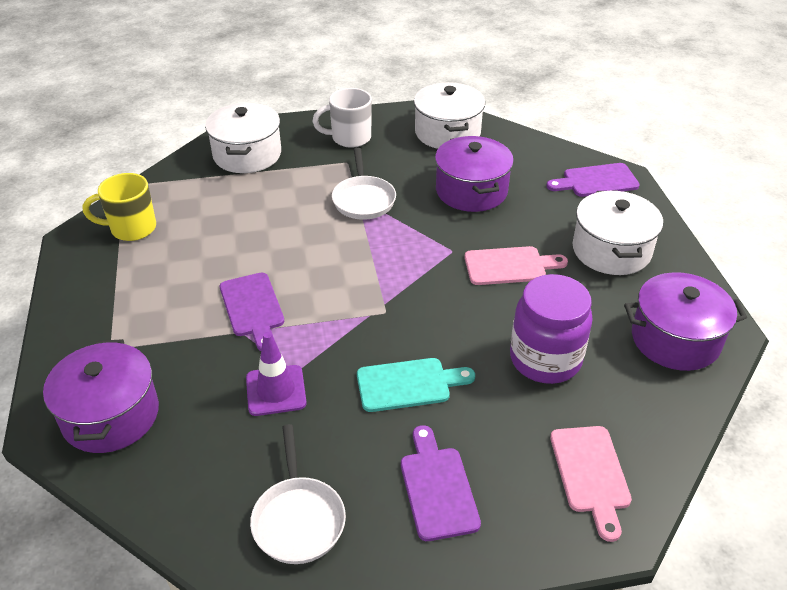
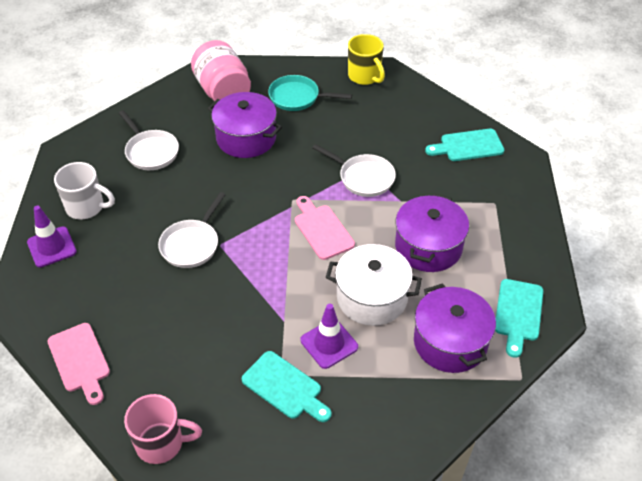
pink jar: 0 -> 1
pink mug: 0 -> 1
purple cutting board: 3 -> 0
purple jar: 1 -> 0
purple traffic cone: 1 -> 2
turquoise cutting board: 1 -> 3
turquoise pan: 0 -> 1
white pan: 2 -> 3
white pot: 3 -> 1

